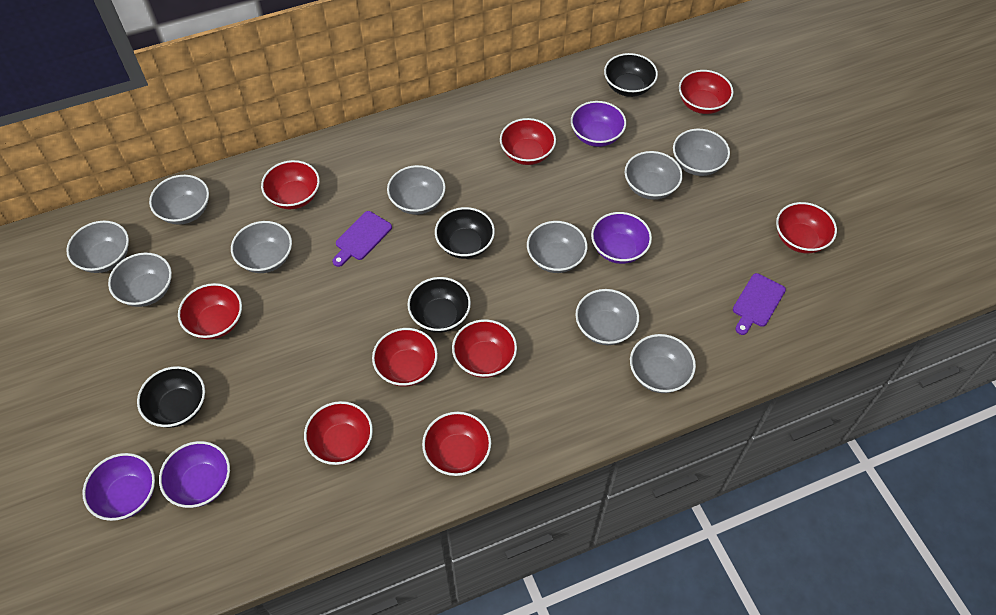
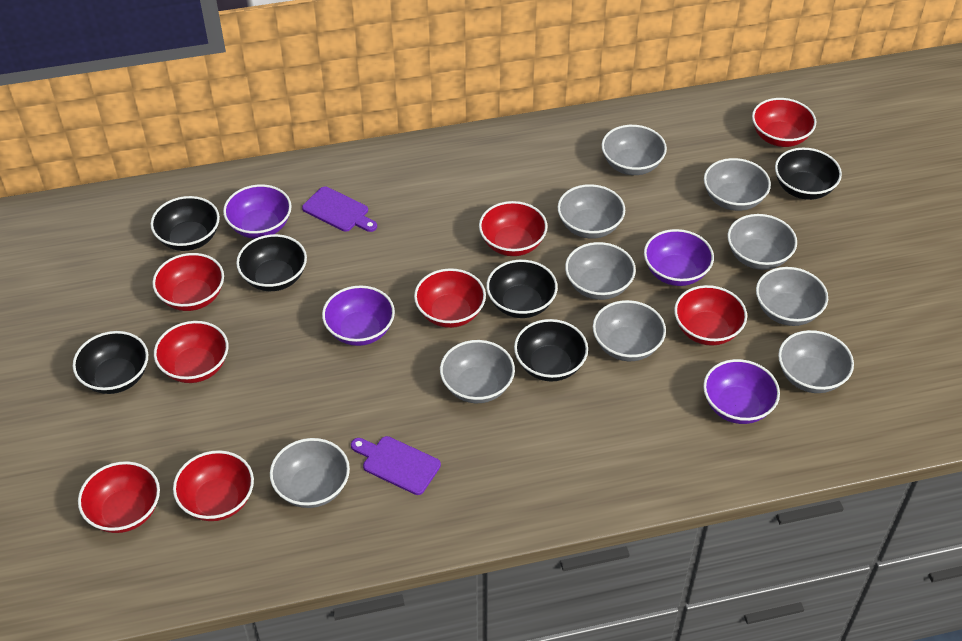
black bowl: 4 -> 6
red bowl: 9 -> 8

